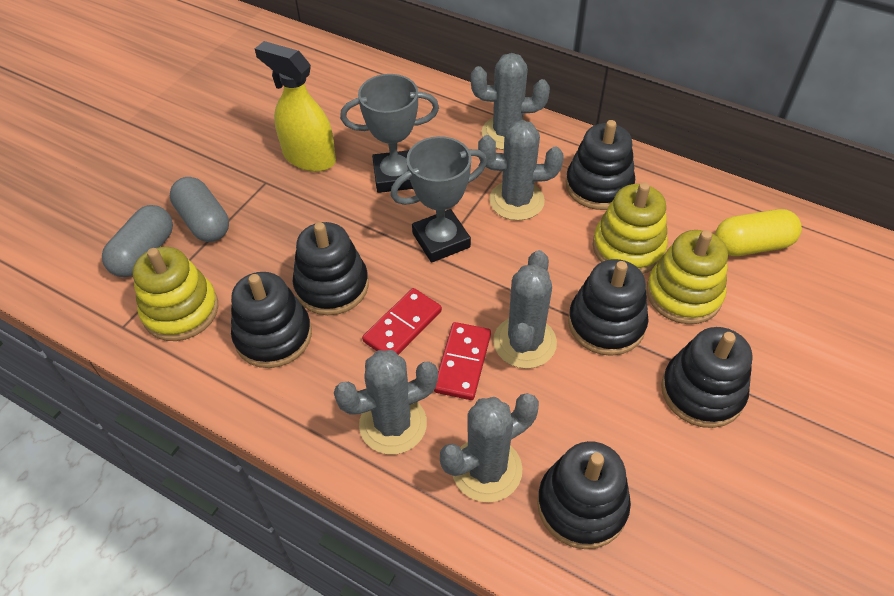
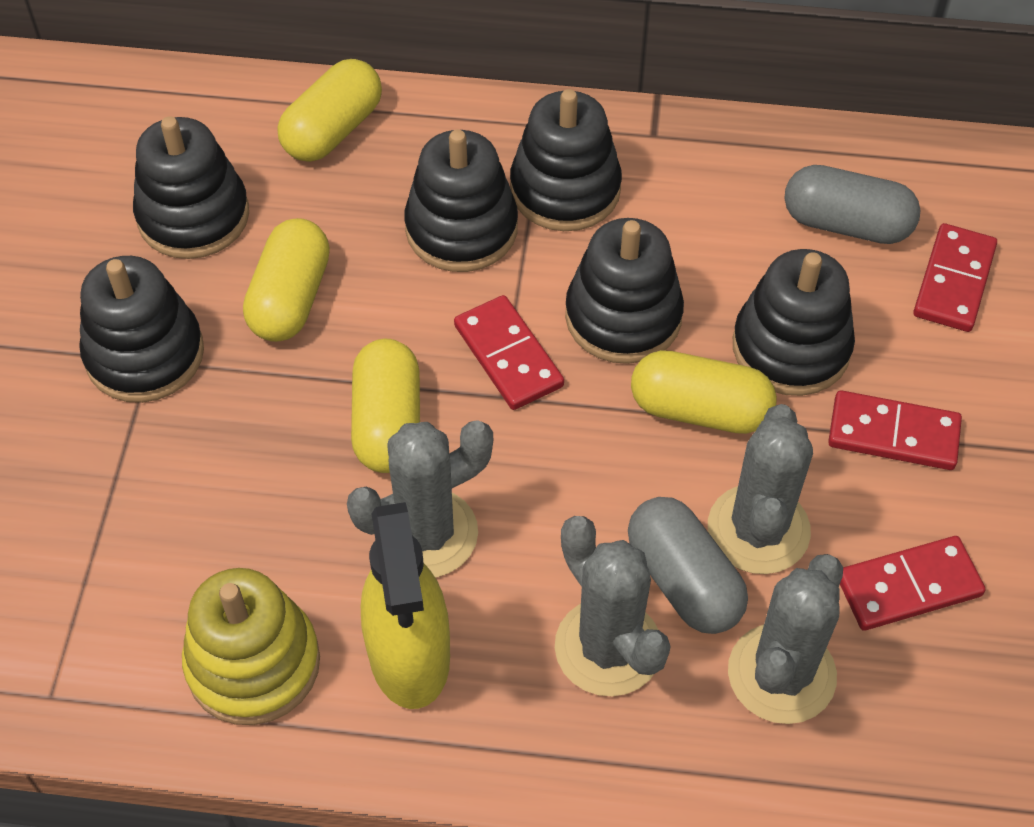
grey cactus: 5 -> 4
grey trophy: 2 -> 0
red domino: 2 -> 4
yellow capsule: 1 -> 4
yellow stacking toy: 3 -> 1

